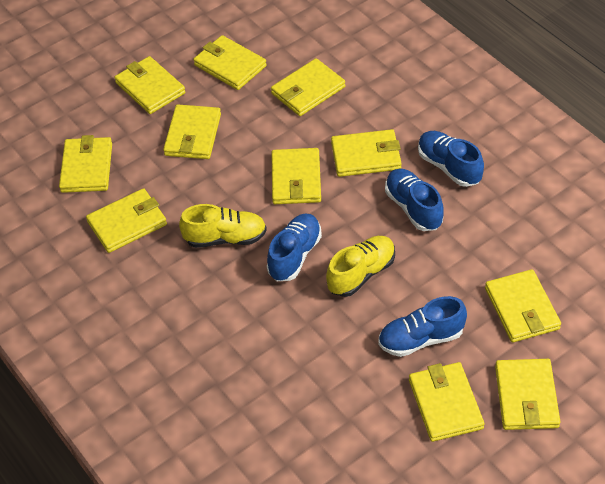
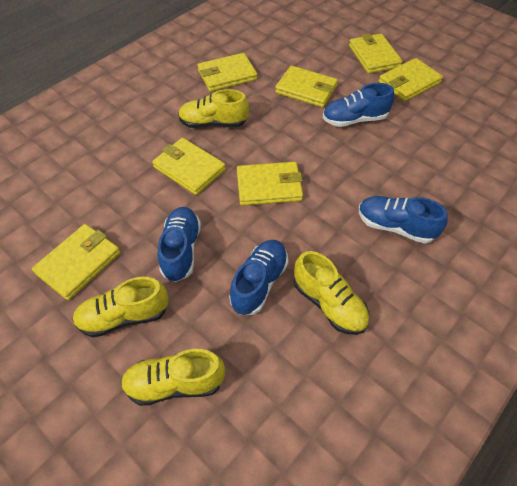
yellow shoe: 2 -> 4
yellow wallet: 11 -> 7

